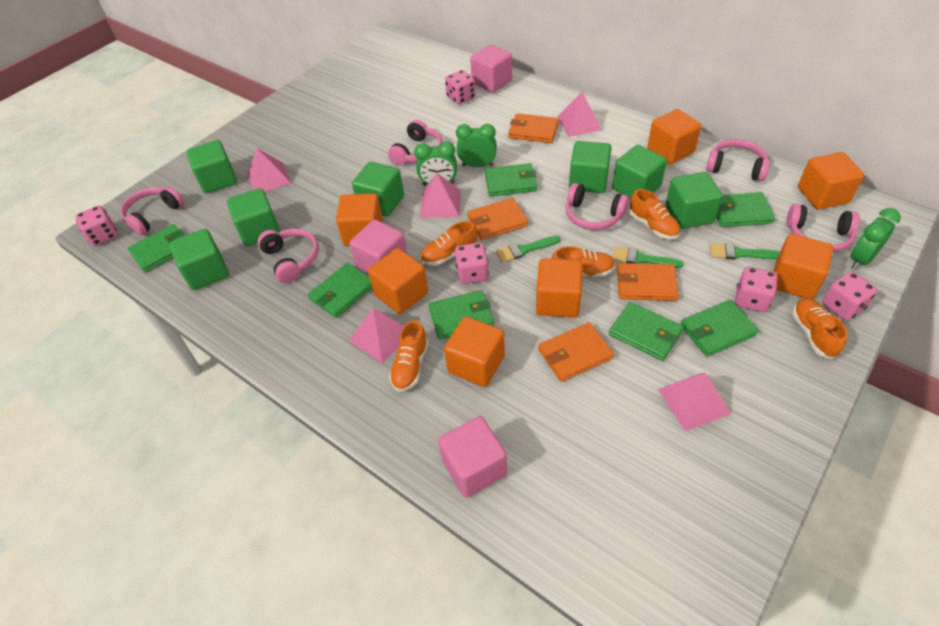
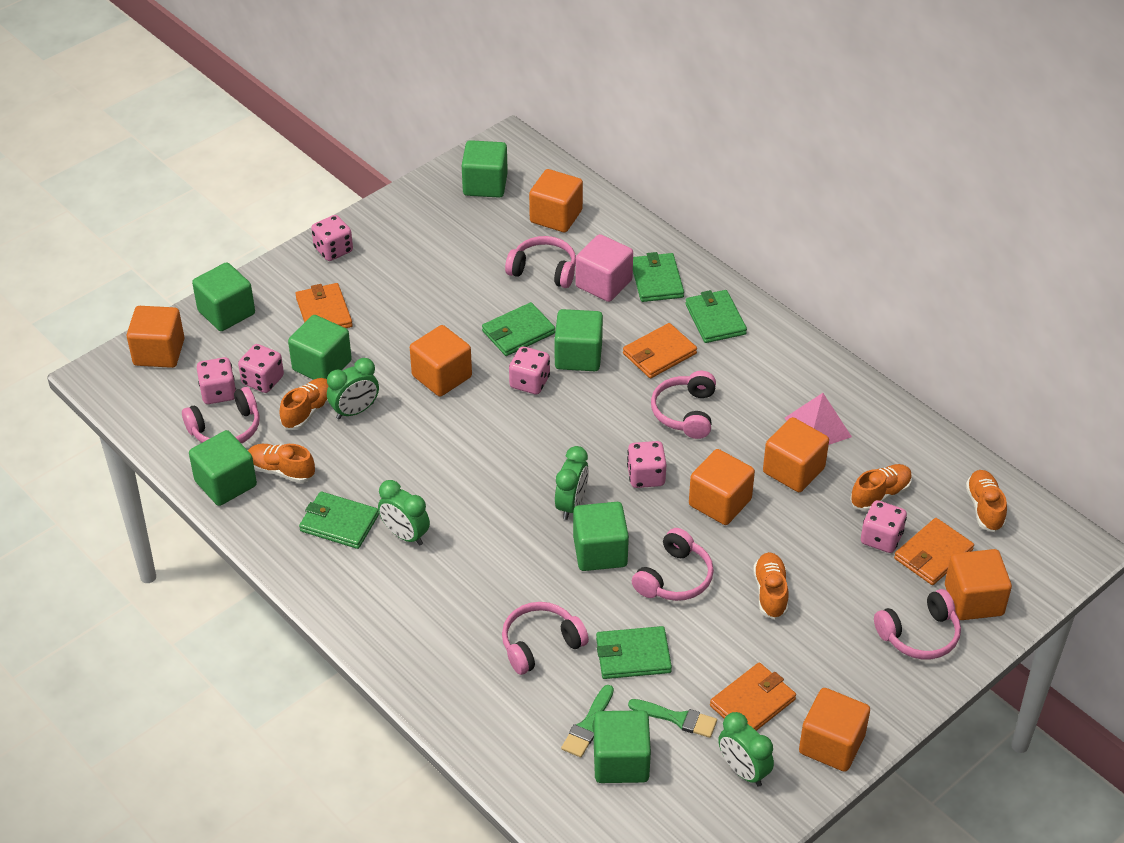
green brush: 3 -> 2
green clock: 3 -> 4
green wallet: 7 -> 5
pink cube: 3 -> 1
pink dice: 5 -> 6
pink pyramid: 5 -> 1

